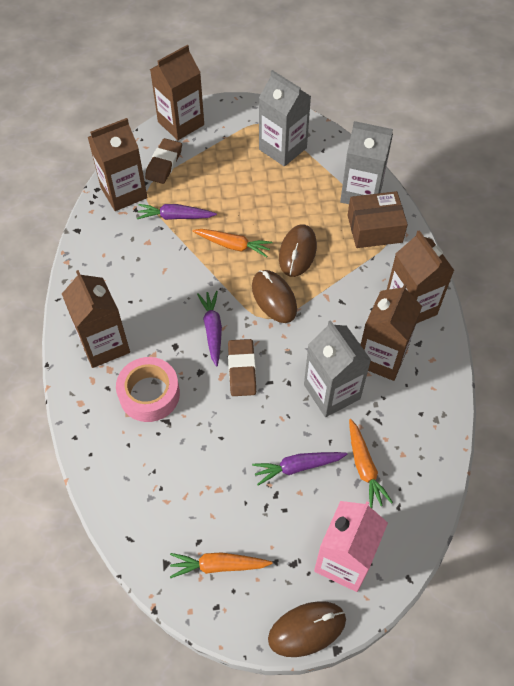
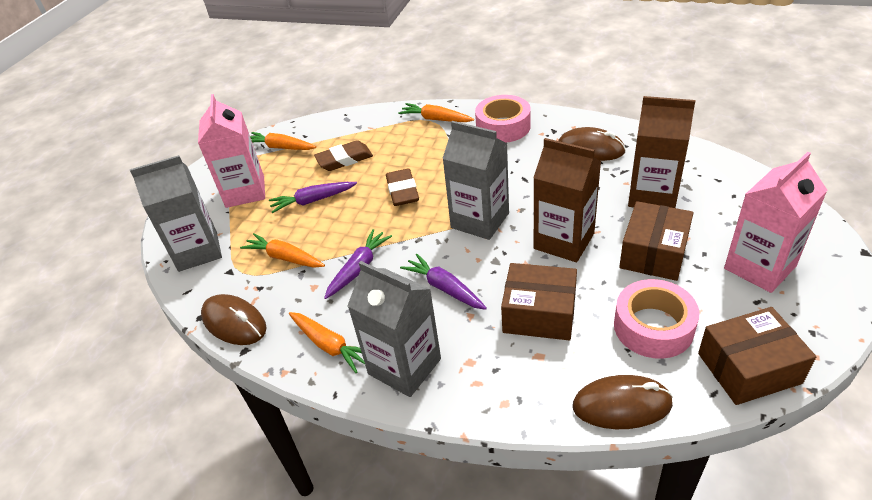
brown box: 1 -> 3
brown carton: 5 -> 2
orange carrot: 3 -> 4
pink carton: 1 -> 2
pink tape: 1 -> 2

